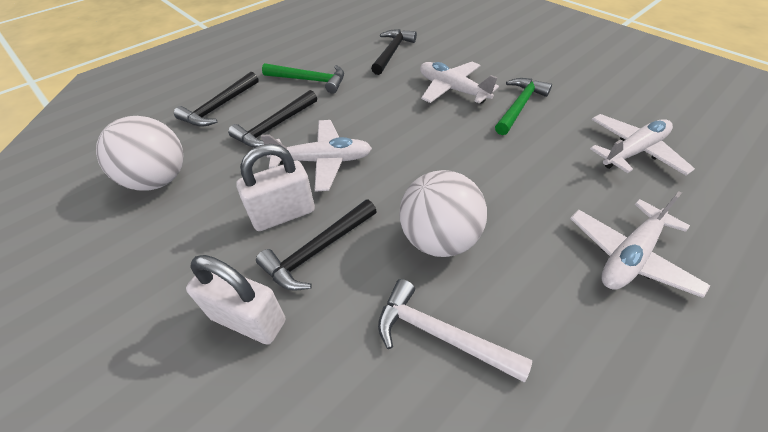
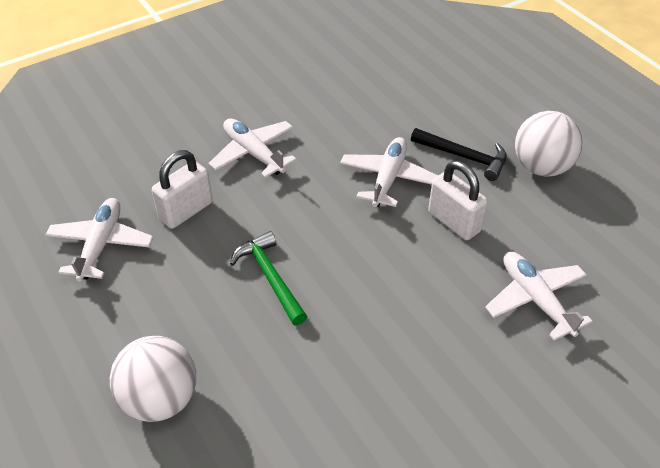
black hammer: 4 -> 1
green hammer: 2 -> 1
white hammer: 1 -> 0

